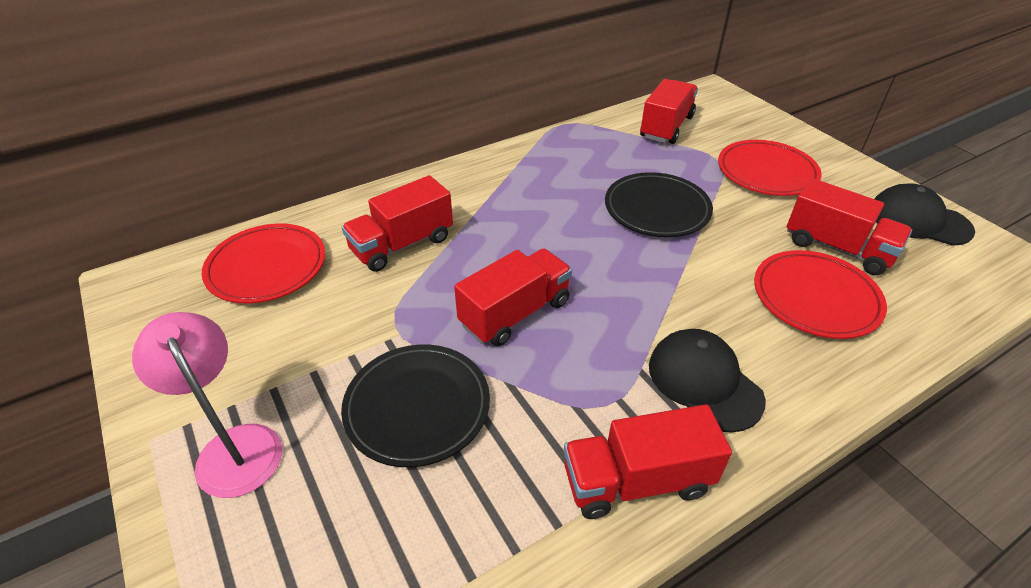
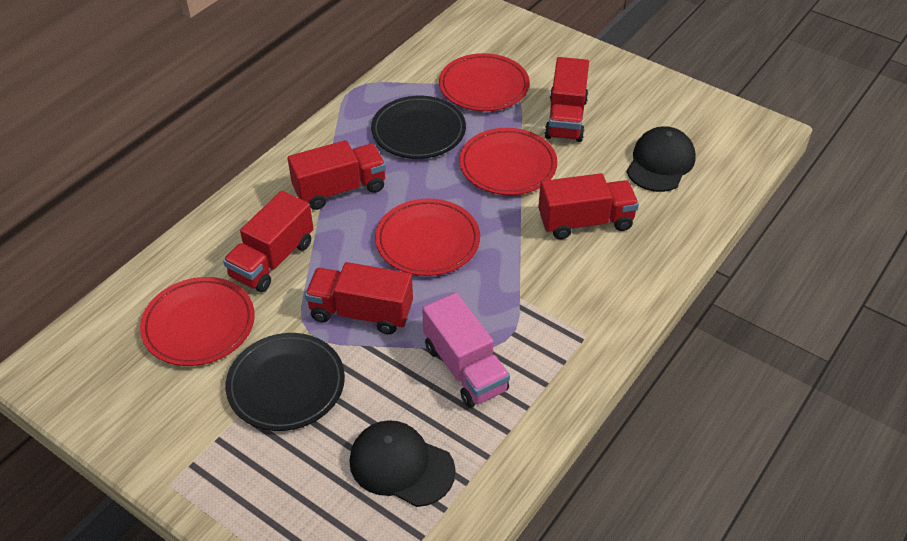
pink lamp: 1 -> 0
pink truck: 0 -> 1
red plate: 3 -> 4

